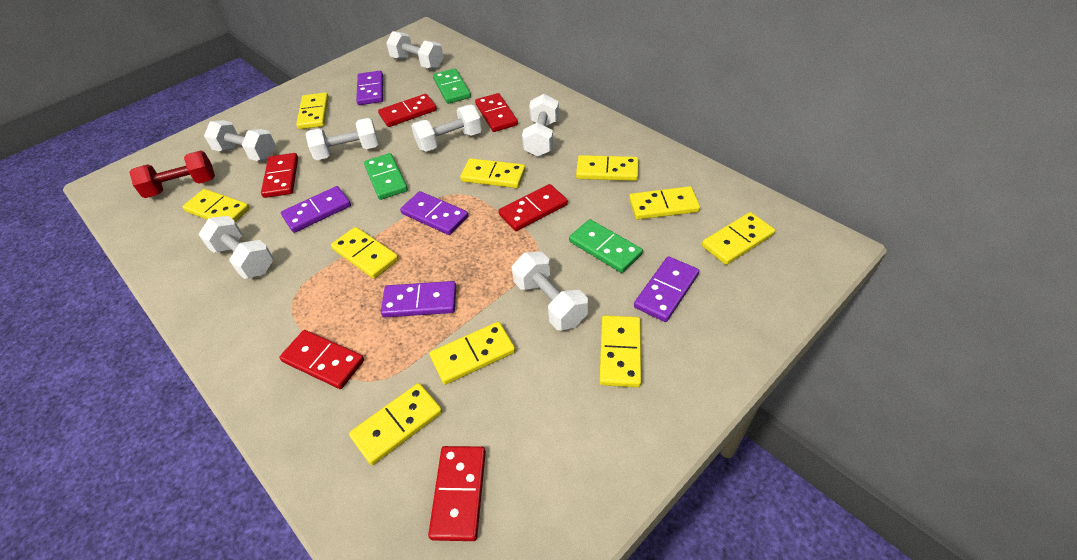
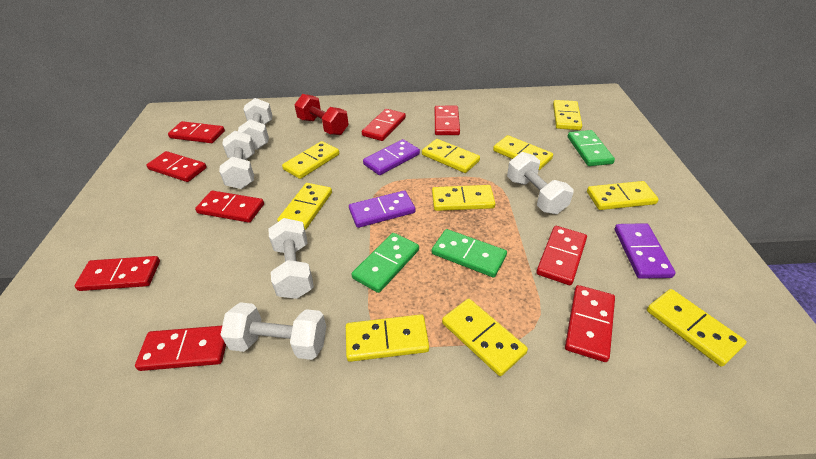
purple domino: 5 -> 3
red domino: 6 -> 9
white dumbbell: 7 -> 5

